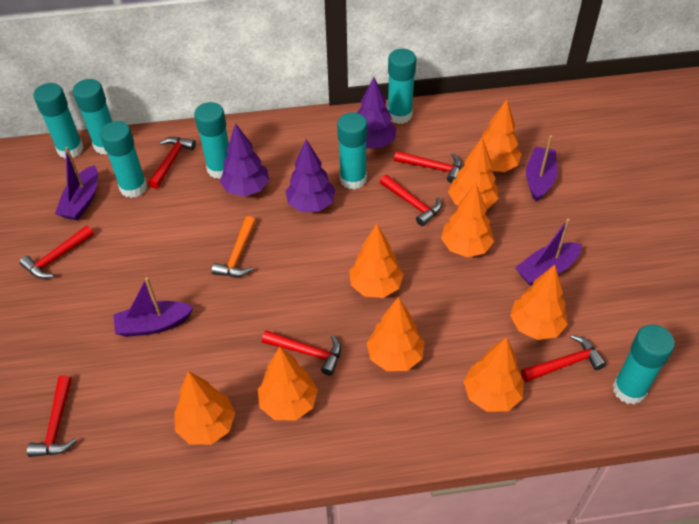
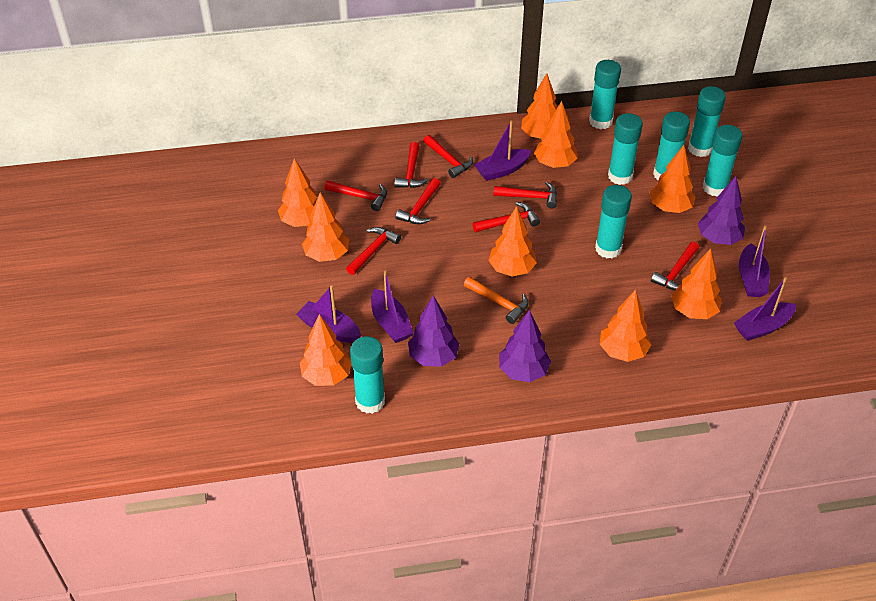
purple boat: 4 -> 5
red hammer: 7 -> 8

